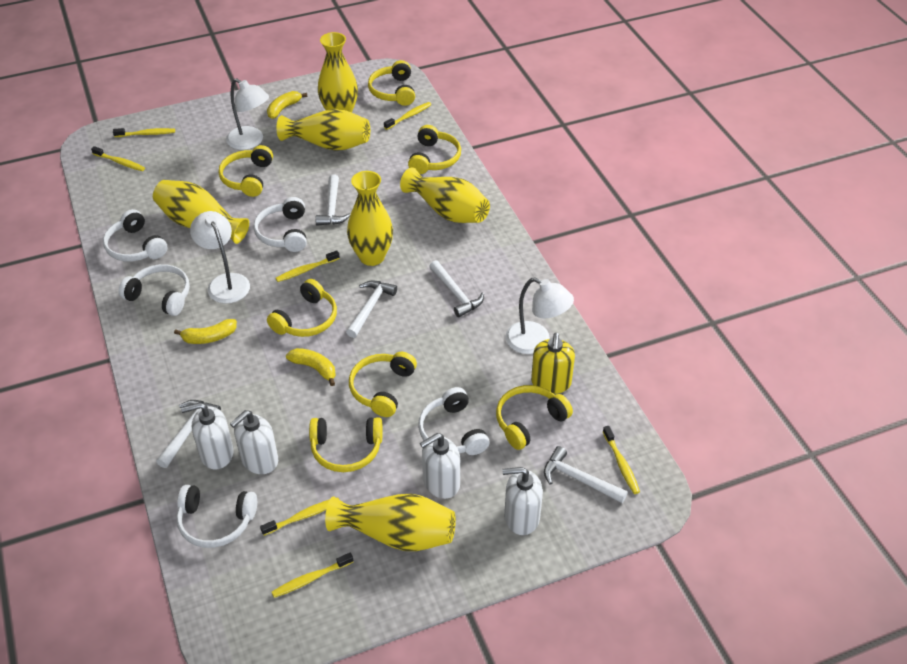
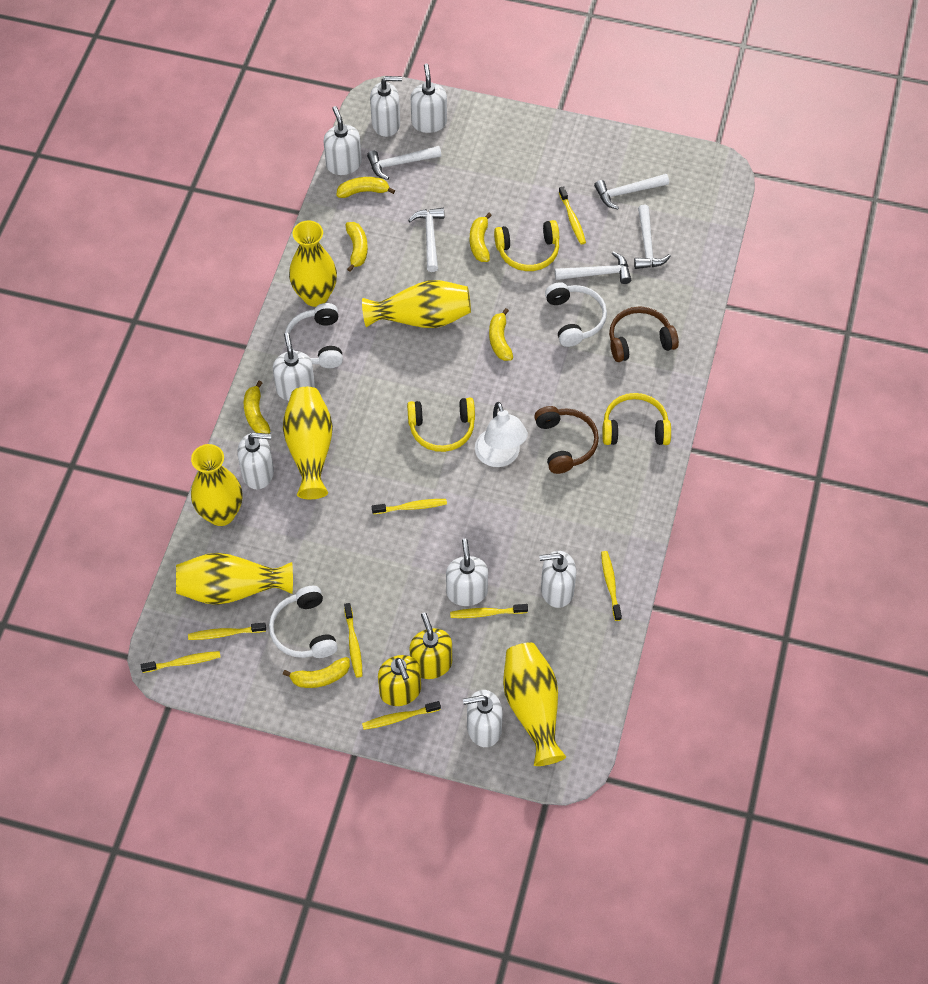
brown headphones: 0 -> 2
white headphones: 5 -> 3
white lamp: 3 -> 1
white soap dispenser: 4 -> 8
yellow banana: 3 -> 6
yellow headphones: 7 -> 3
yellow soap dispenser: 1 -> 2
yellow toothbrush: 7 -> 8

